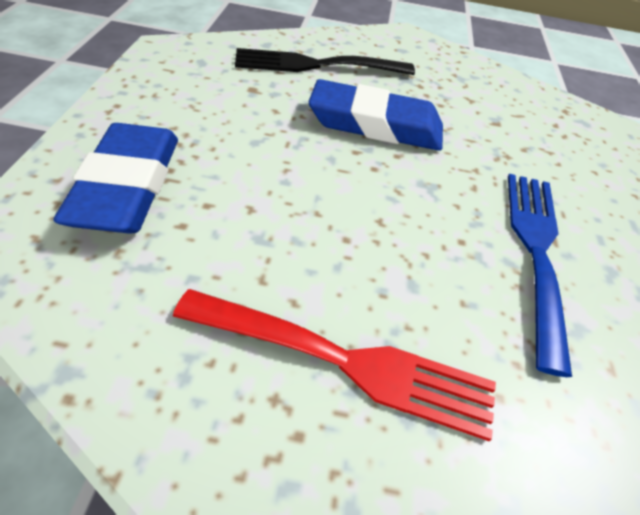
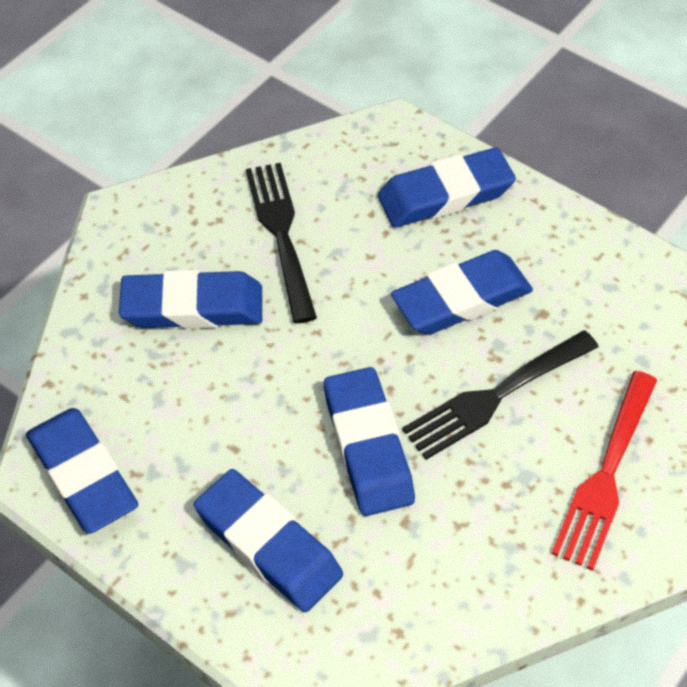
black fork: 1 -> 2
blue eraser: 2 -> 6
blue fork: 1 -> 0

